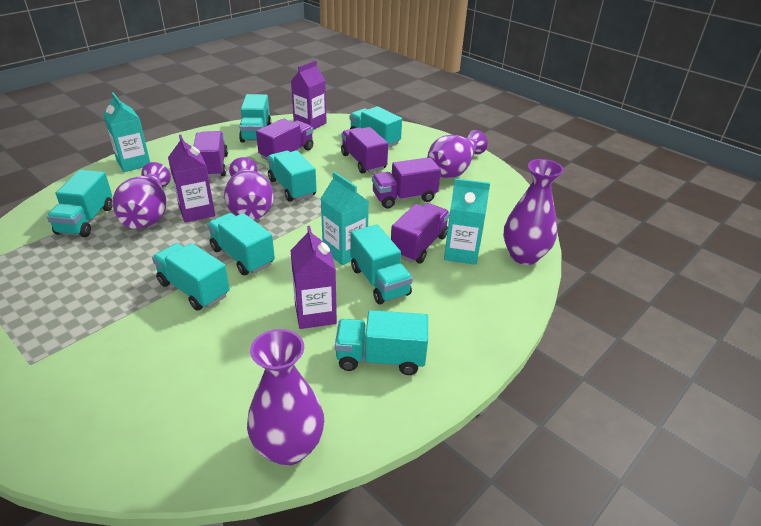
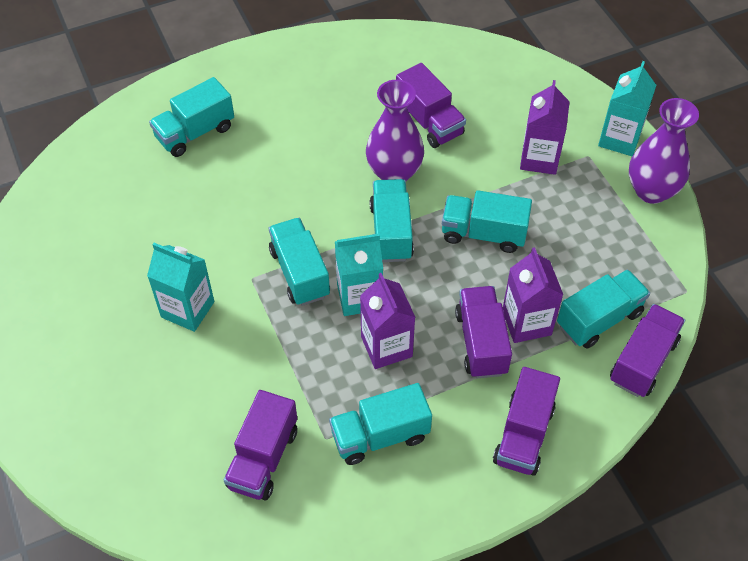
purple vase: 5 -> 2
turquoise truck: 8 -> 6

